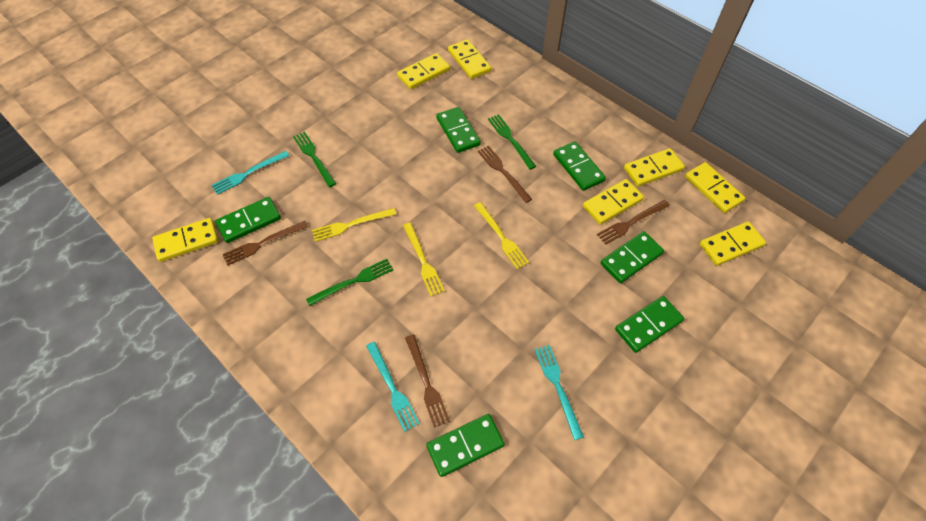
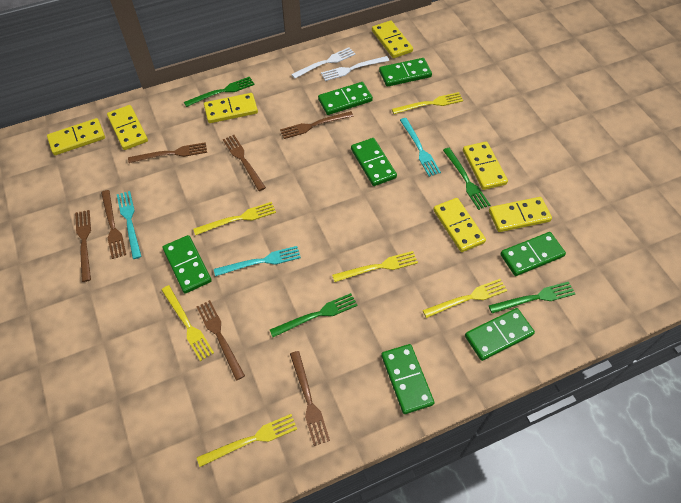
brown fork: 4 -> 7
green domino: 6 -> 7
green fork: 3 -> 4
white fork: 0 -> 2
yellow fork: 3 -> 6

